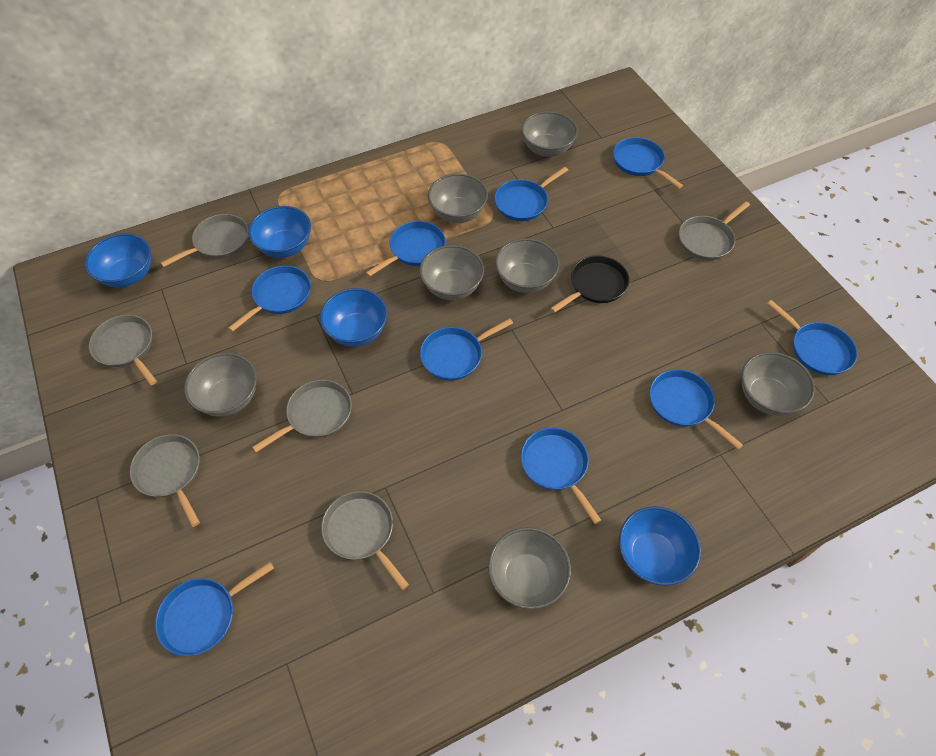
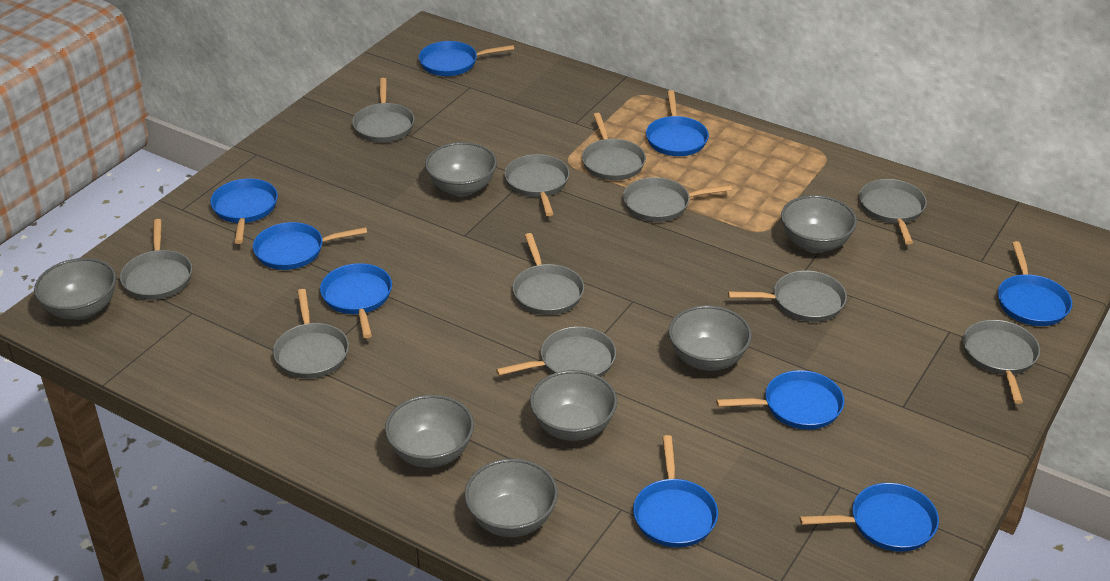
black pan: 1 -> 0
blue bowl: 4 -> 0
grey pan: 6 -> 11

